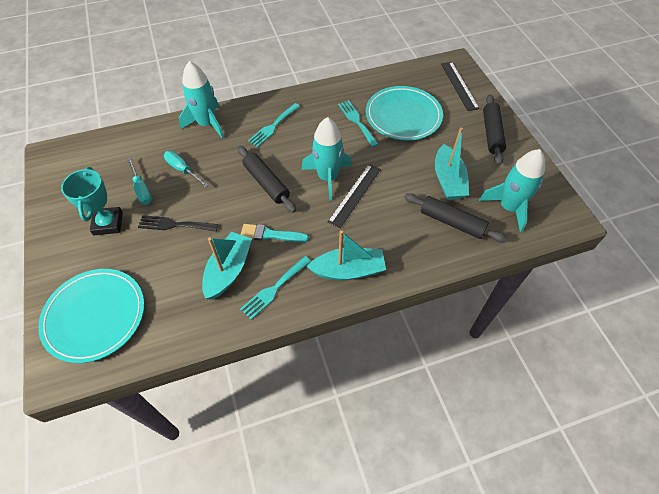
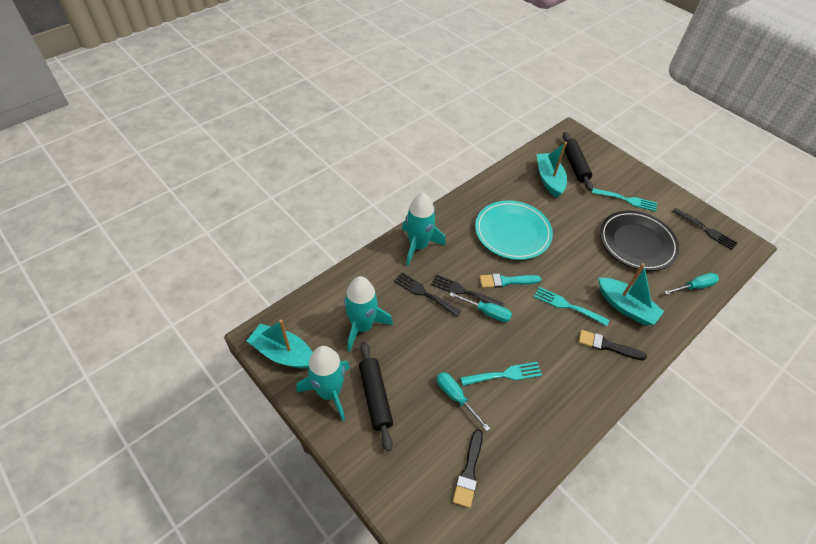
black brush: 0 -> 2
black fork: 1 -> 3
black plate: 0 -> 1
black rolling pin: 3 -> 2
black ruler: 2 -> 0
turquoise plate: 2 -> 1
turquoise screwdriver: 2 -> 3
turquoise trophy: 1 -> 0

